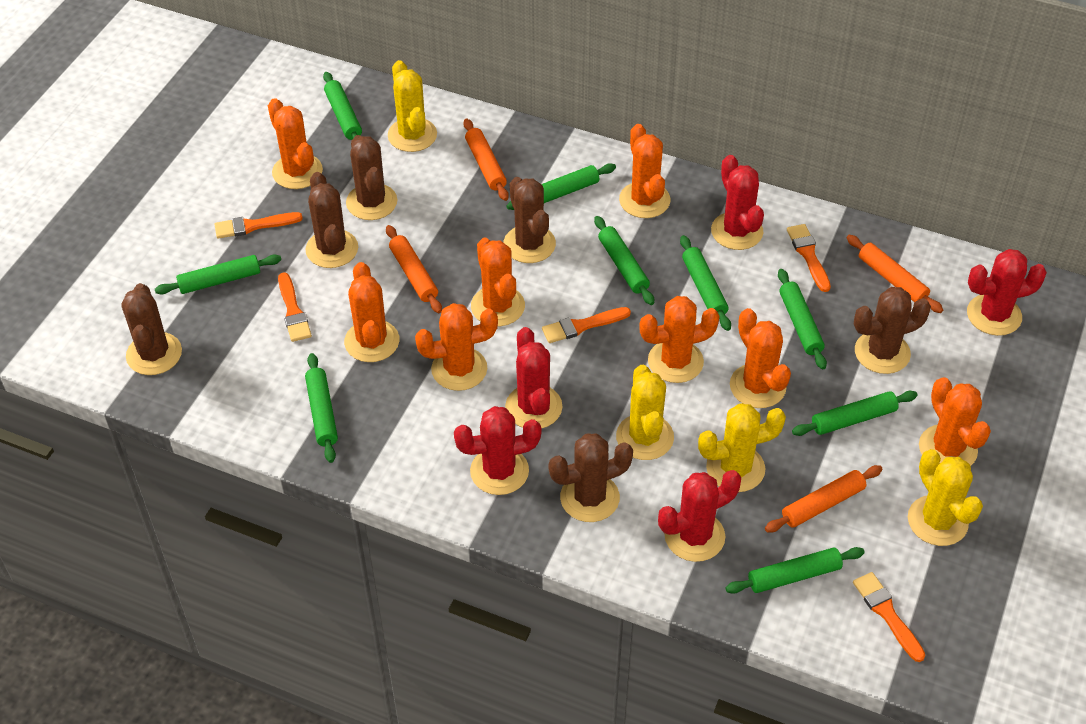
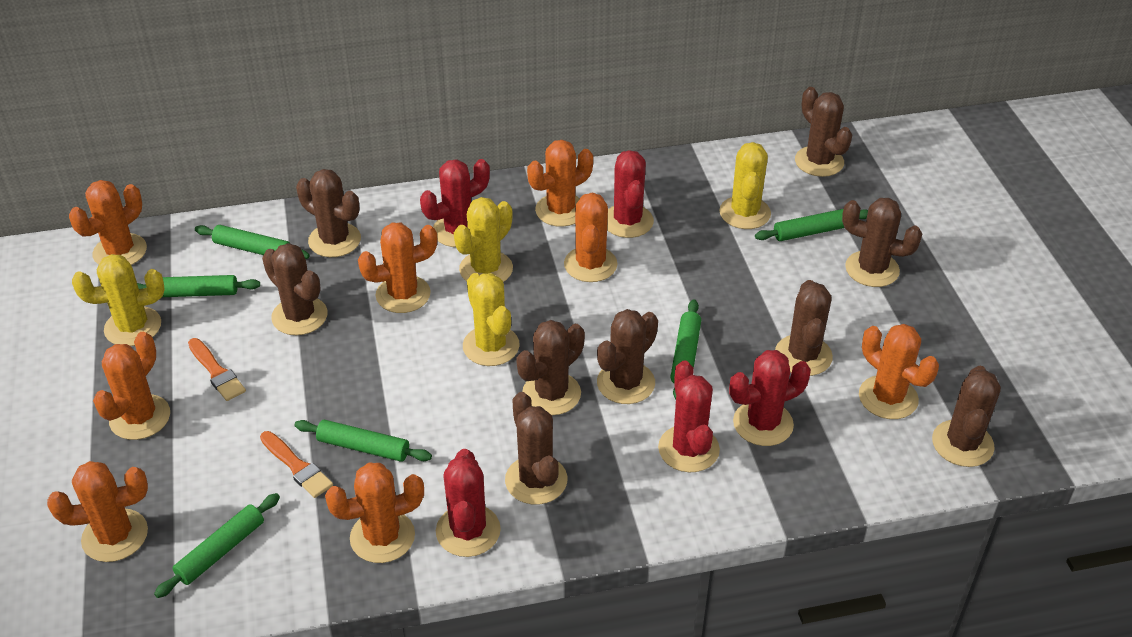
brown cactus: 6 -> 9
green rolling pin: 9 -> 6
orange brush: 5 -> 2
orange rolling pin: 4 -> 0

